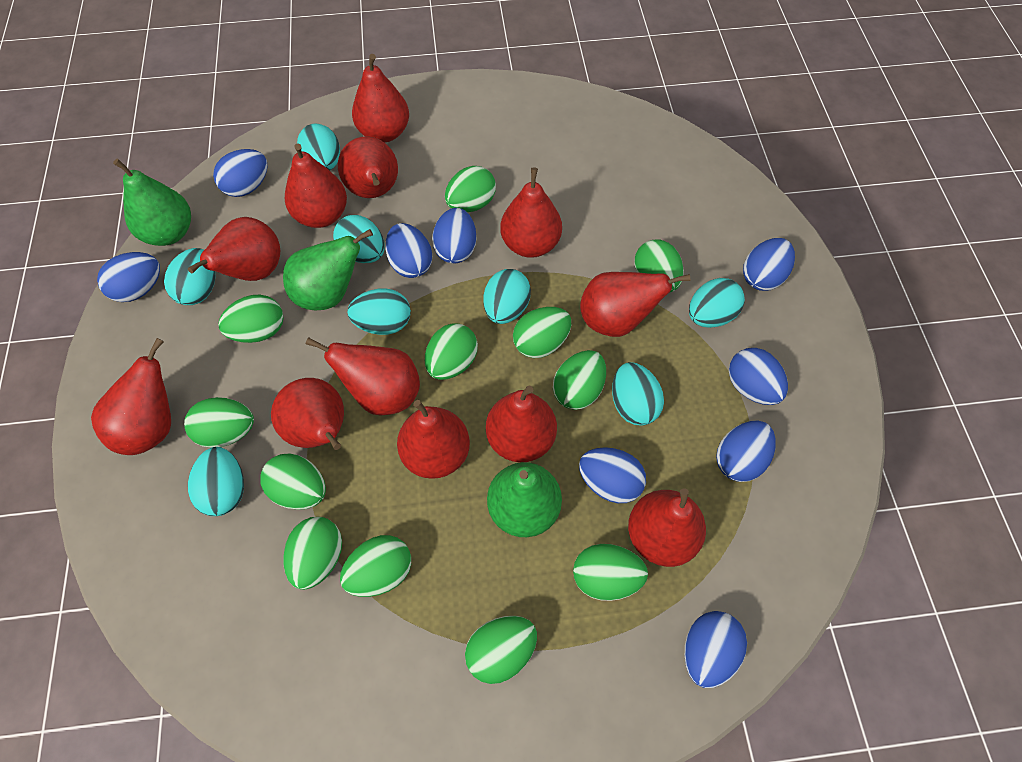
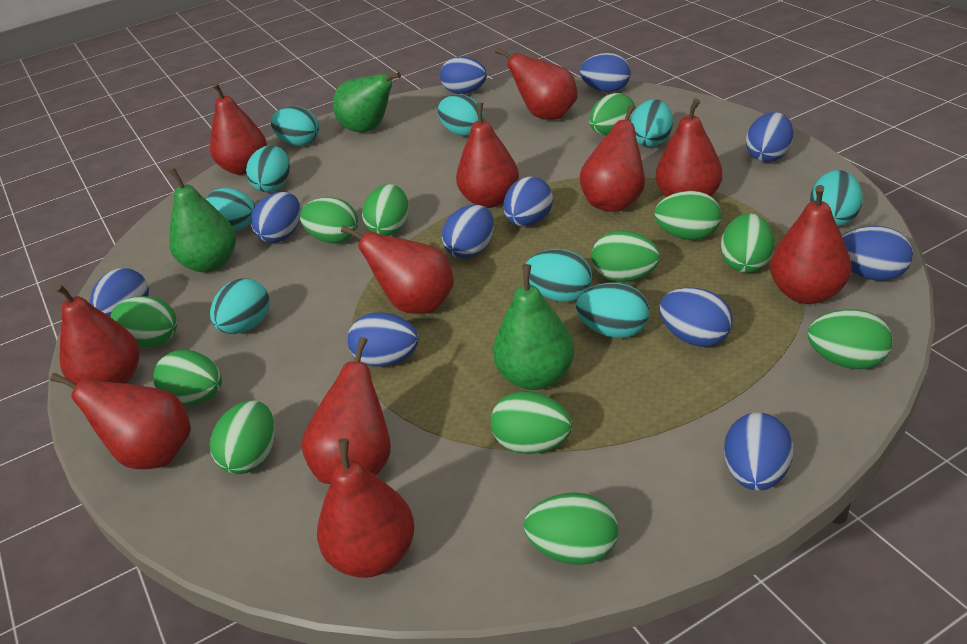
blue egg: 9 -> 11
red pear: 12 -> 11
turquoise egg: 8 -> 9

